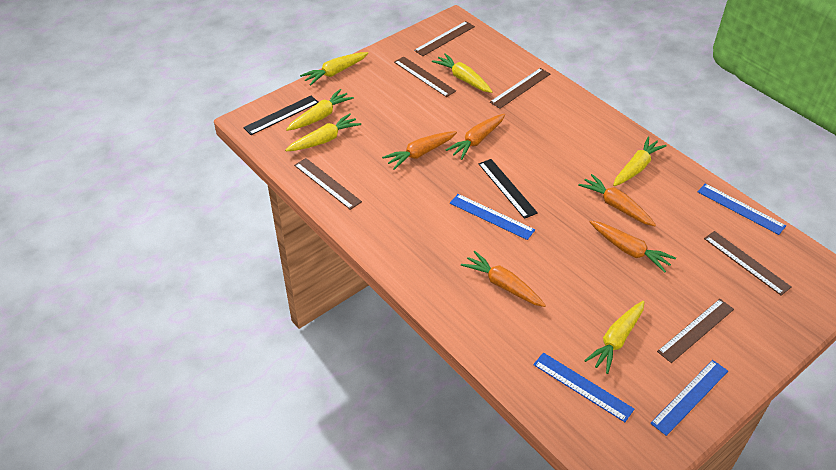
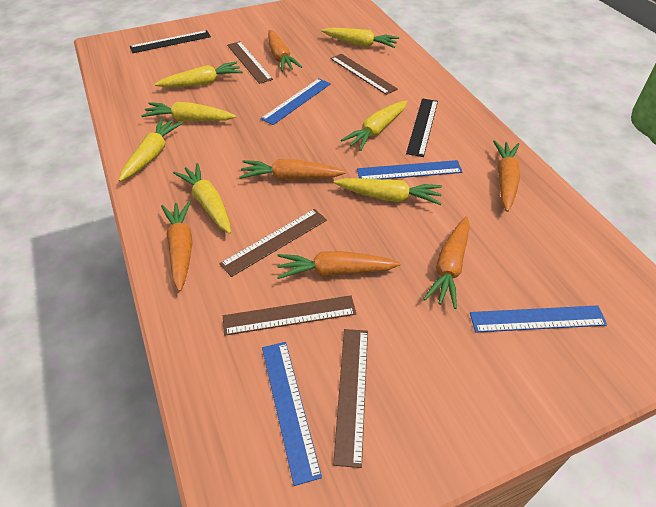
brown ruler: 6 -> 5
orange carrot: 5 -> 6
yellow carrot: 6 -> 7

